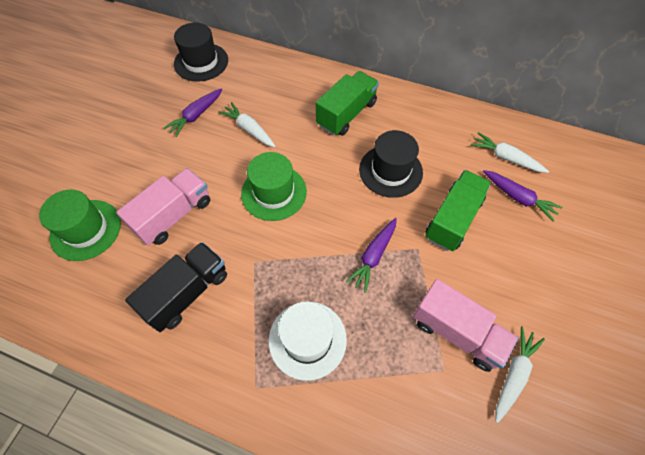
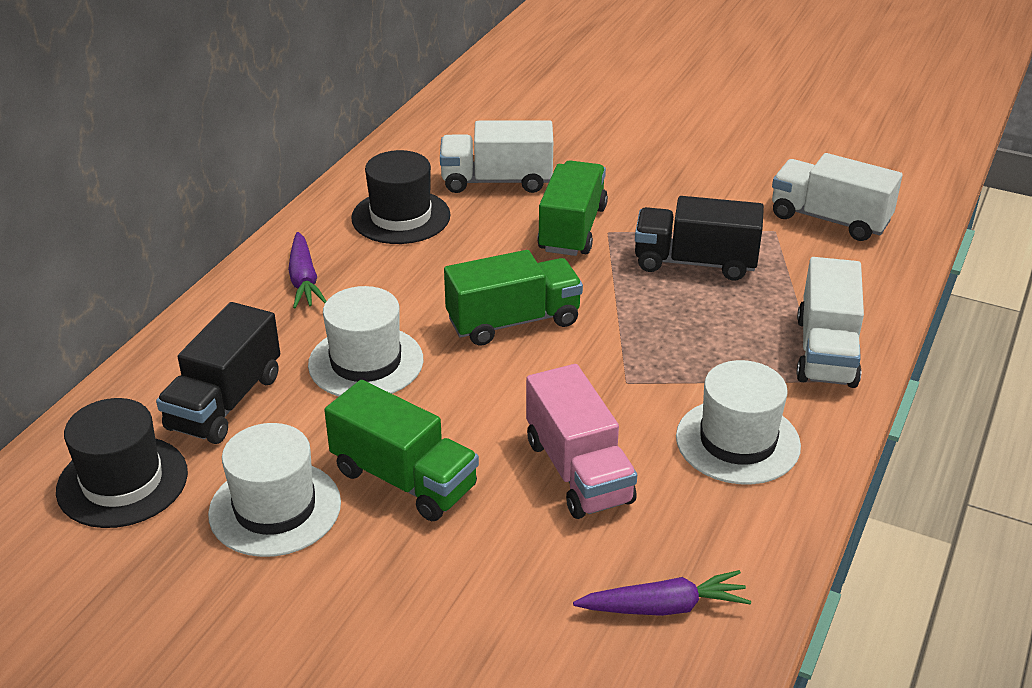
black truck: 1 -> 2
green hat: 2 -> 0
green truck: 2 -> 3
pink truck: 2 -> 1
purple carrot: 3 -> 2
white carrot: 3 -> 0
white hat: 1 -> 3
white truck: 0 -> 3

